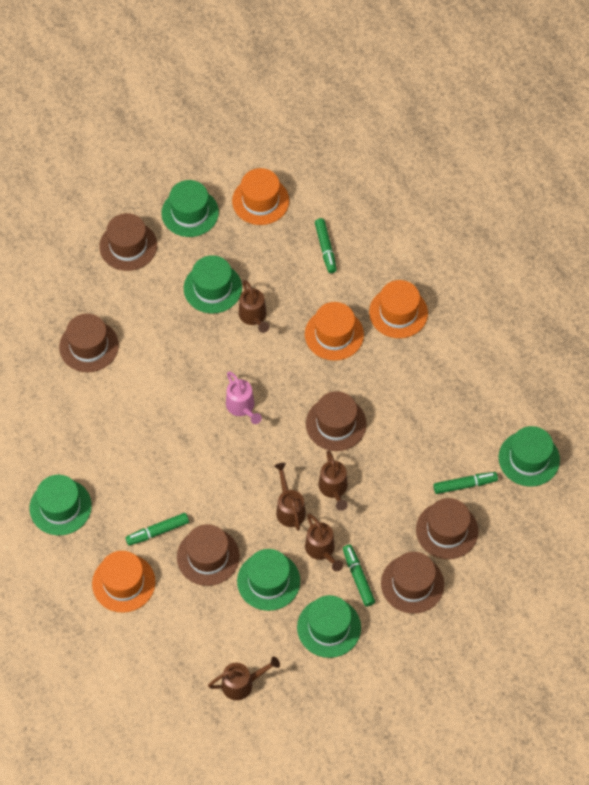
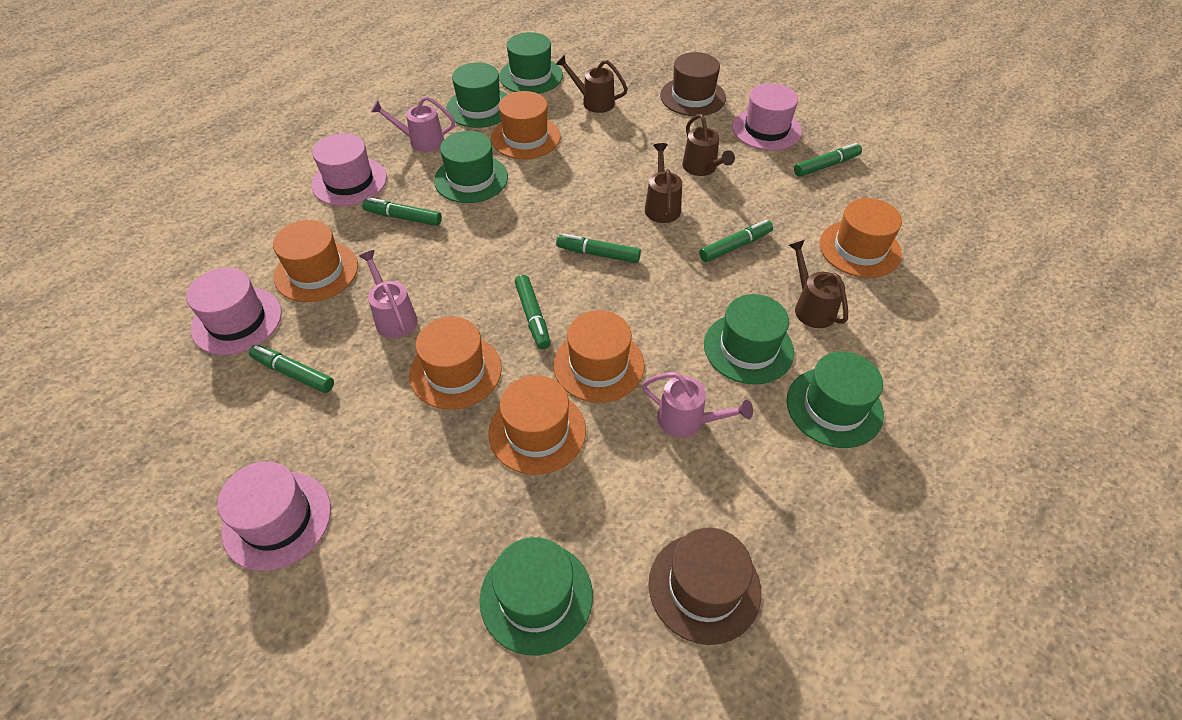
brown hat: 6 -> 2
brown watering can: 5 -> 4
green marker: 4 -> 6
orange hat: 4 -> 6
pink hat: 0 -> 4
pink watering can: 1 -> 3

